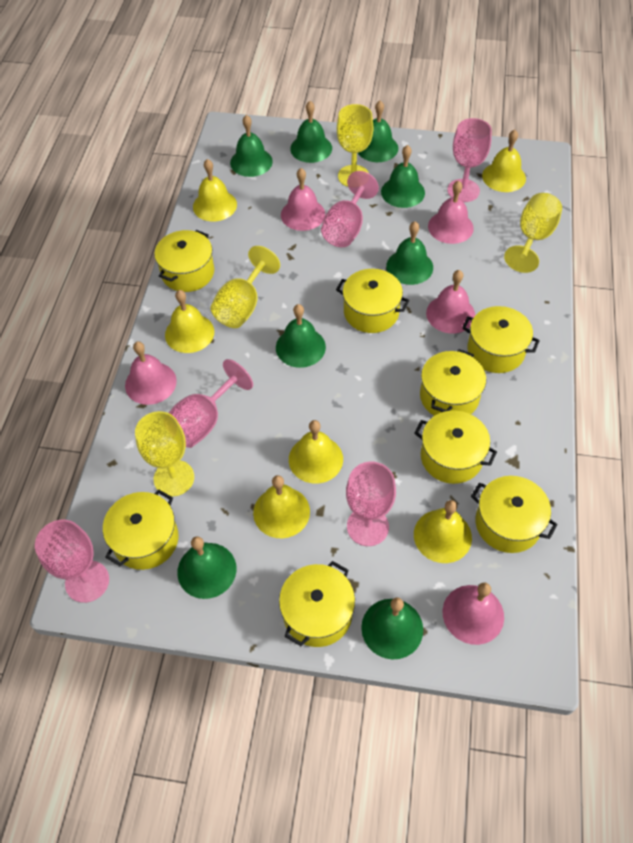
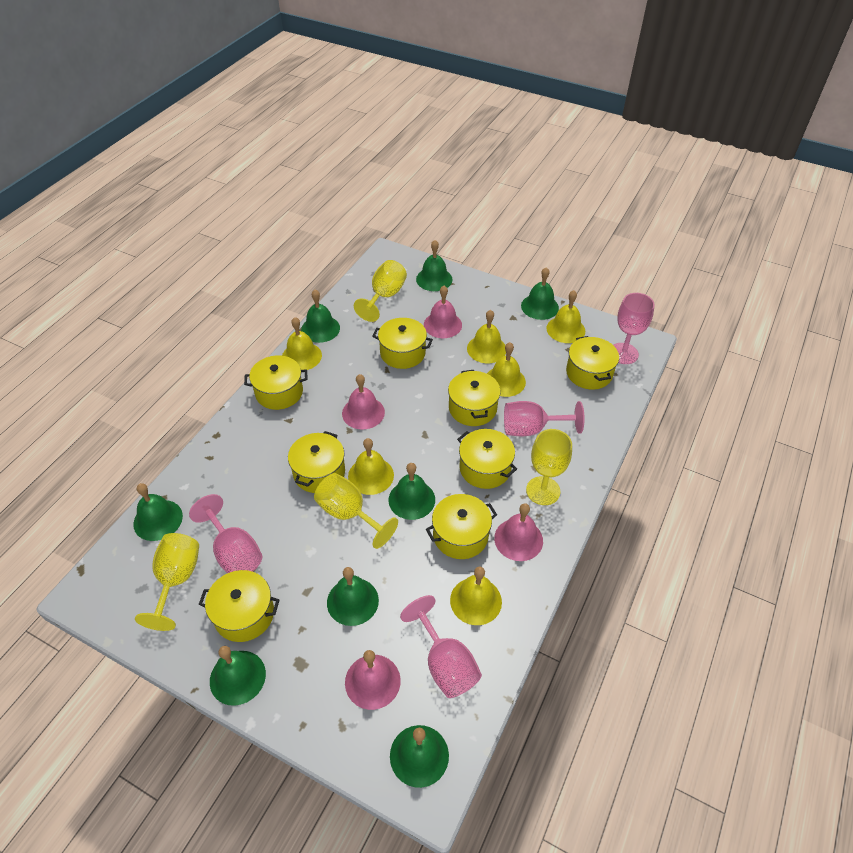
pink bell: 5 -> 4
pink goblet: 5 -> 4

